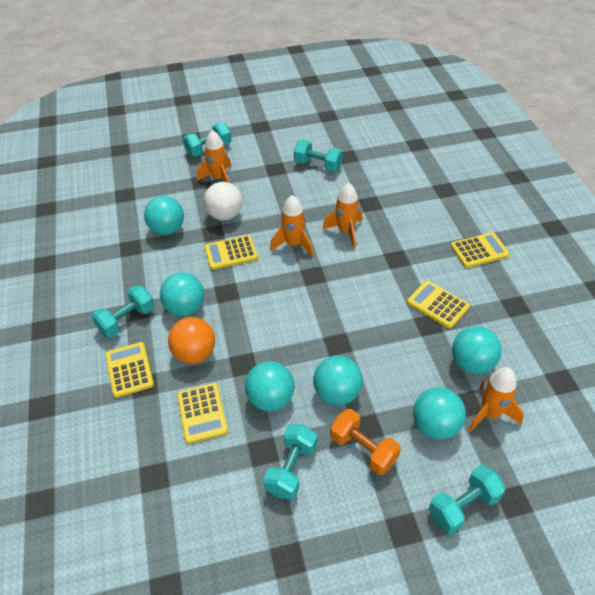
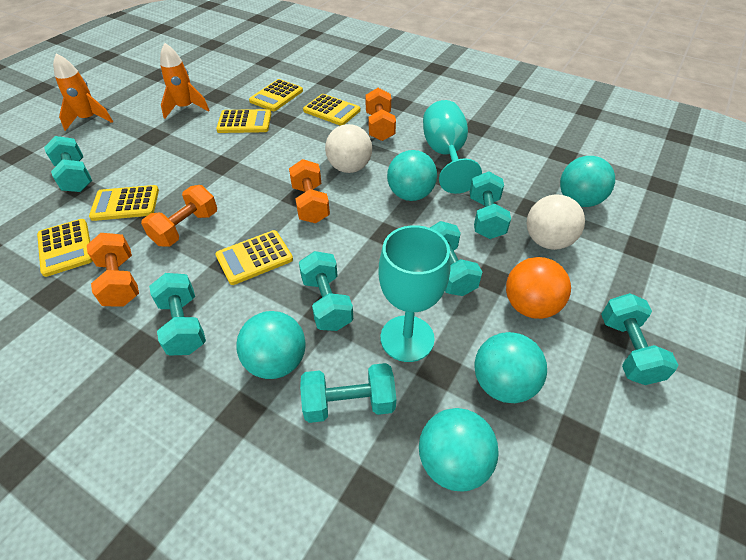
orange dumbbell: 1 -> 4
orange rocket: 4 -> 2
turquoise ball: 6 -> 5
turquoise dumbbell: 5 -> 7
turquoise goblet: 0 -> 2
white ball: 1 -> 2
yellow calculator: 5 -> 6

